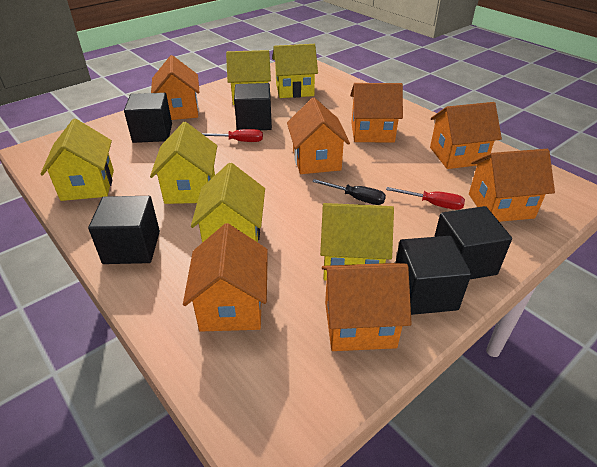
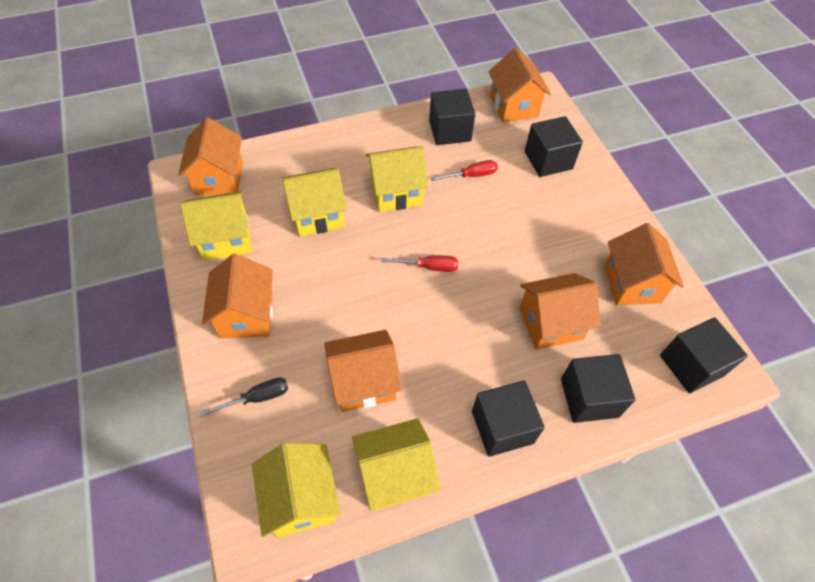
orange house: 7 -> 6
yellow house: 6 -> 5

